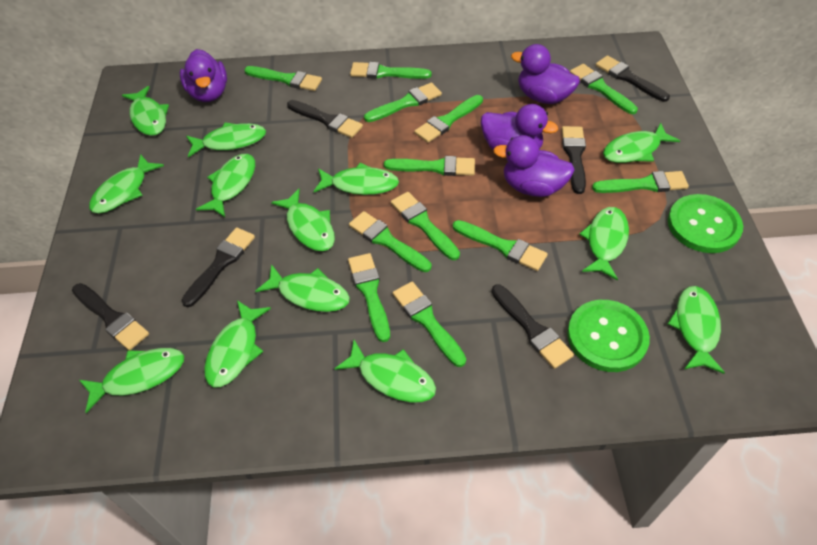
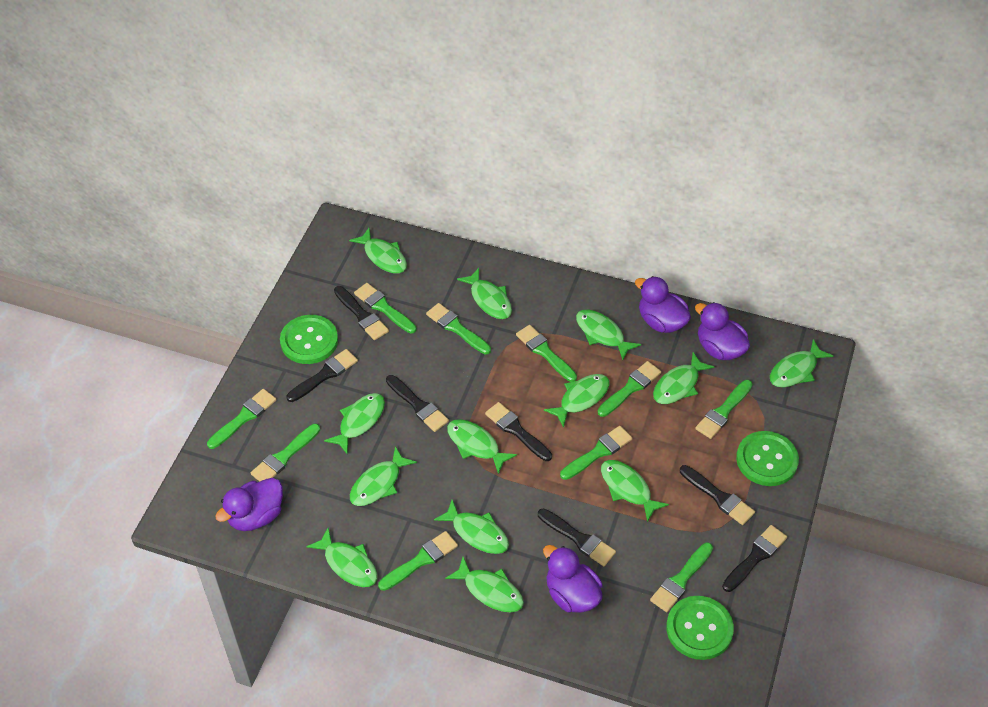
black brush: 6 -> 7
green brush: 12 -> 10
green button: 2 -> 3

